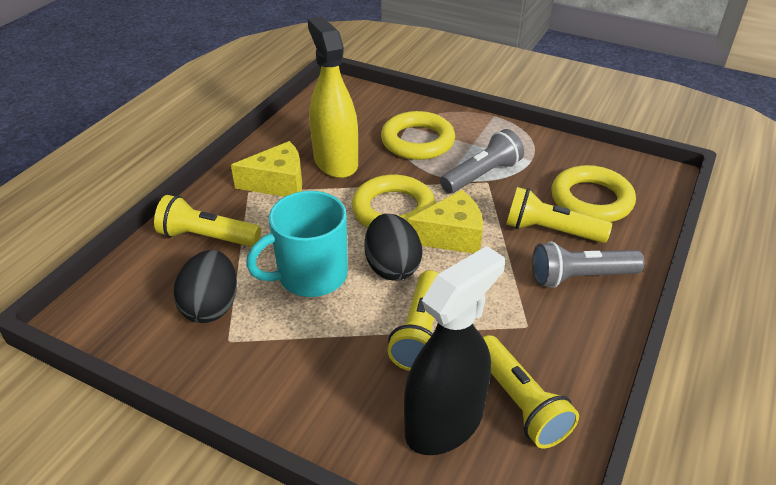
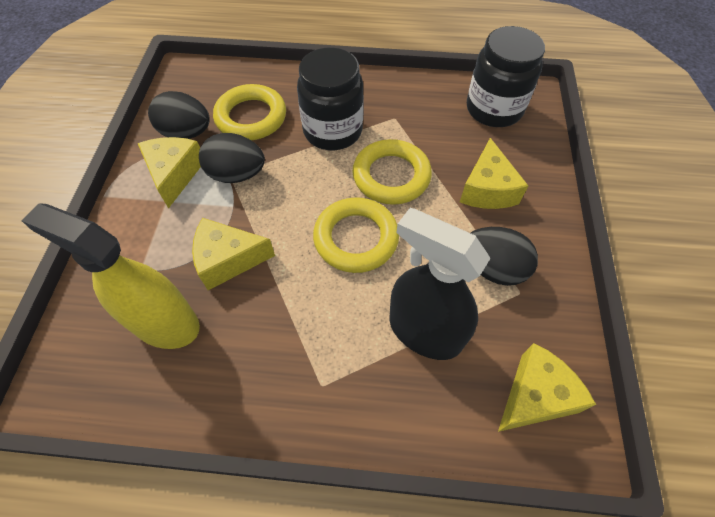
black egg: 2 -> 3
black jar: 0 -> 2
grey flashlight: 2 -> 0
turquoise mug: 1 -> 0
yellow cheese: 2 -> 4
yellow flashlight: 4 -> 0

